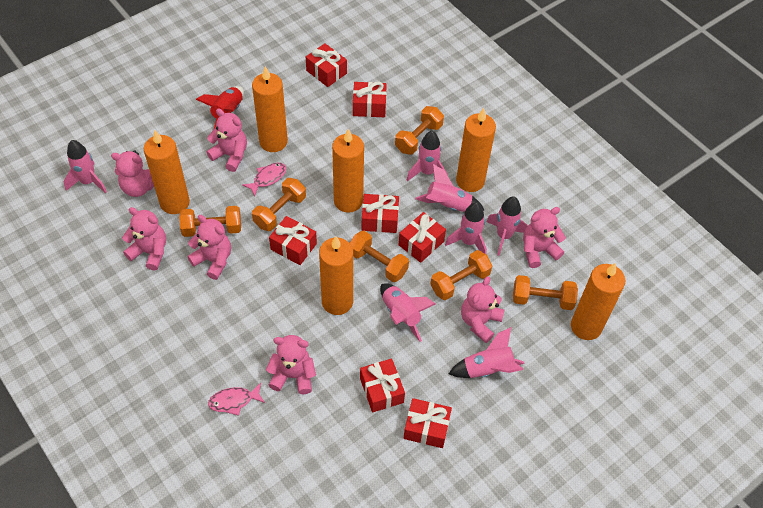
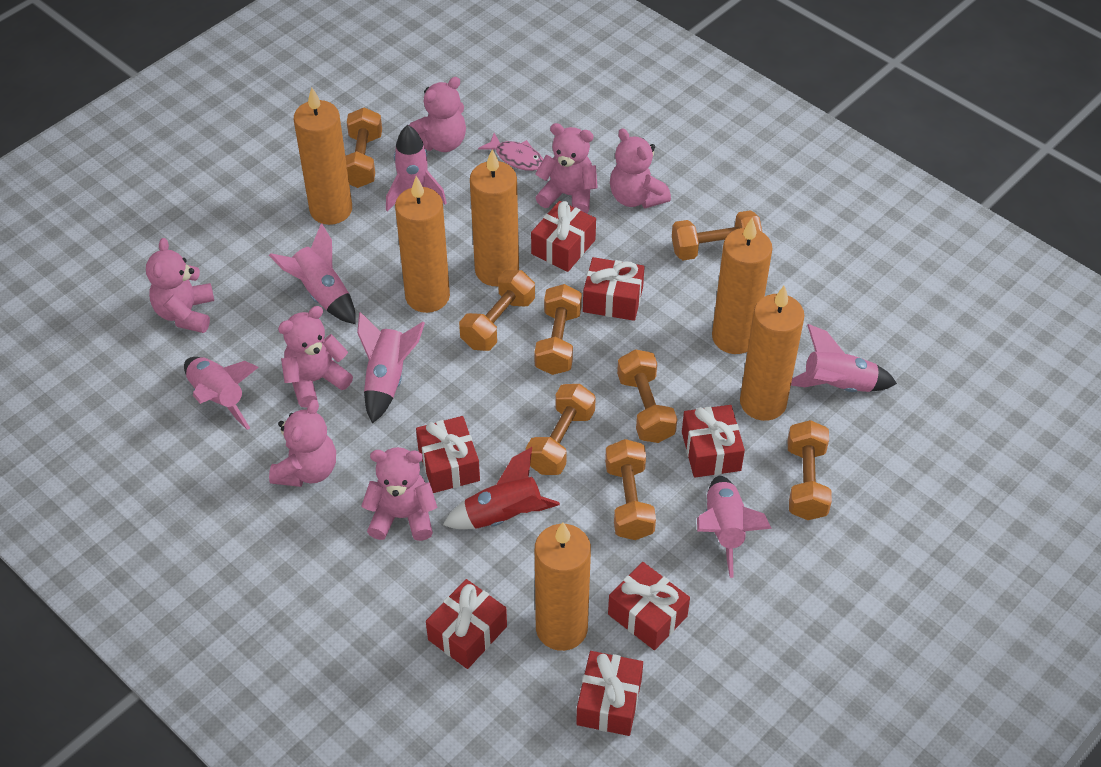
orange dumbbell: 6 -> 8
pink fish: 2 -> 1
pink rocket: 7 -> 6

